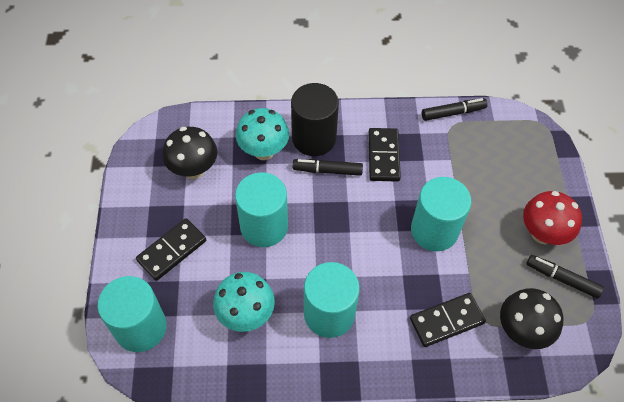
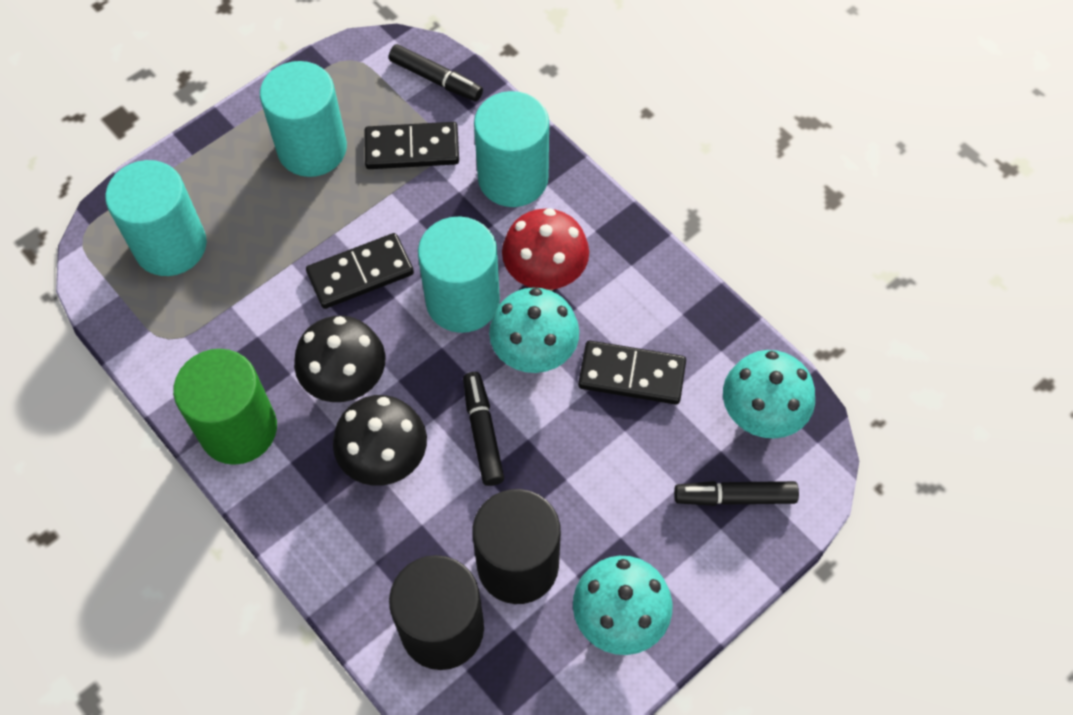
black cylinder: 1 -> 2
green cylinder: 0 -> 1
turquoise mushroom: 2 -> 3

